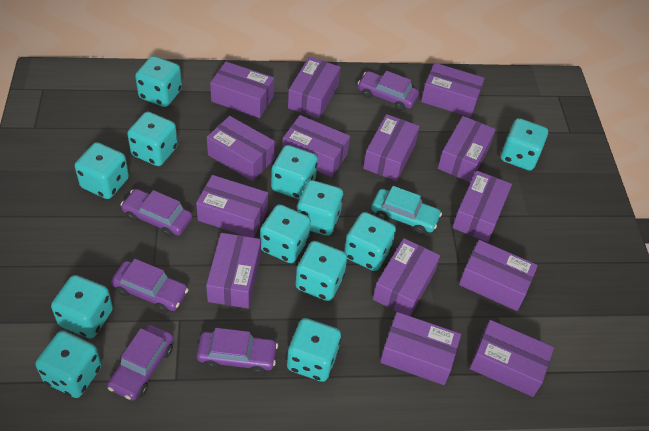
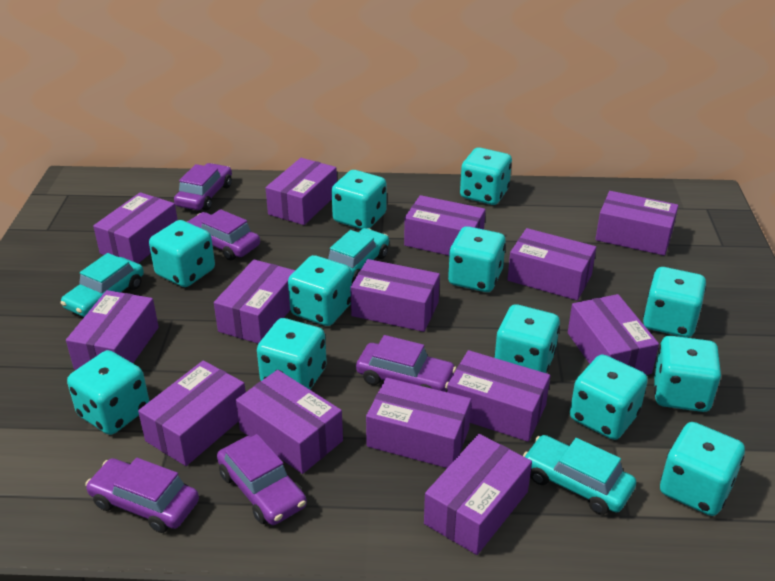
turquoise car: 1 -> 3

